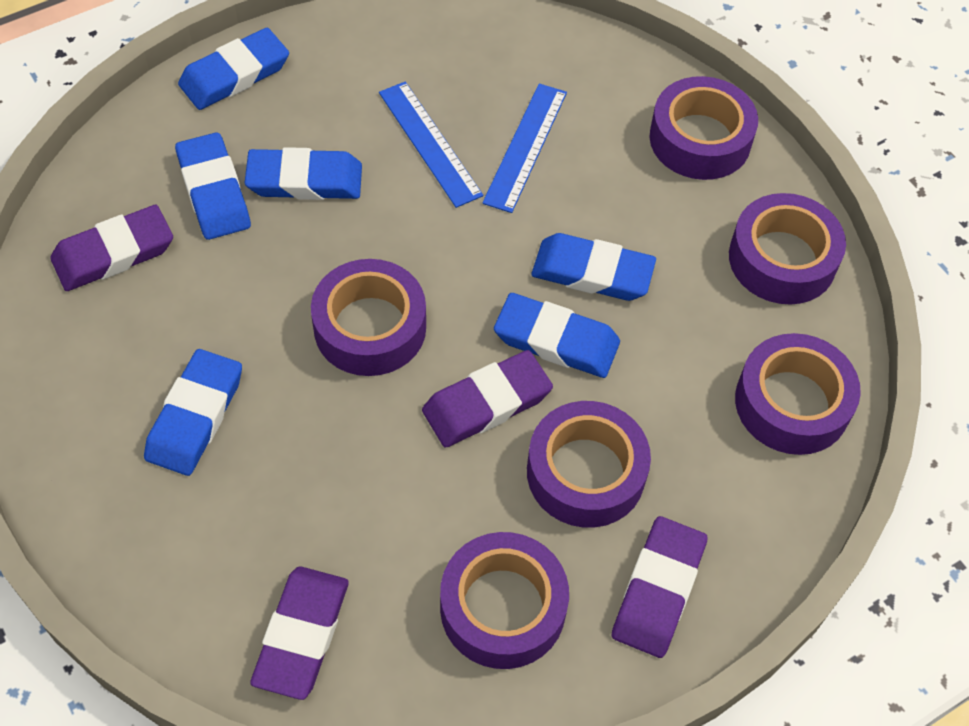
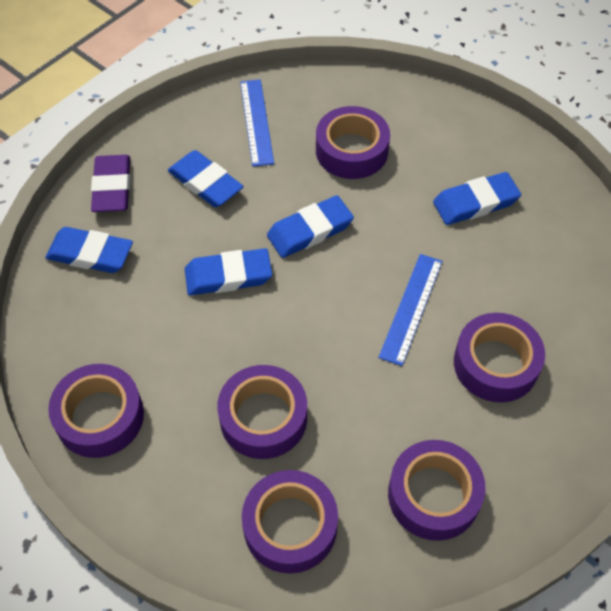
blue eraser: 6 -> 5
purple eraser: 4 -> 1

